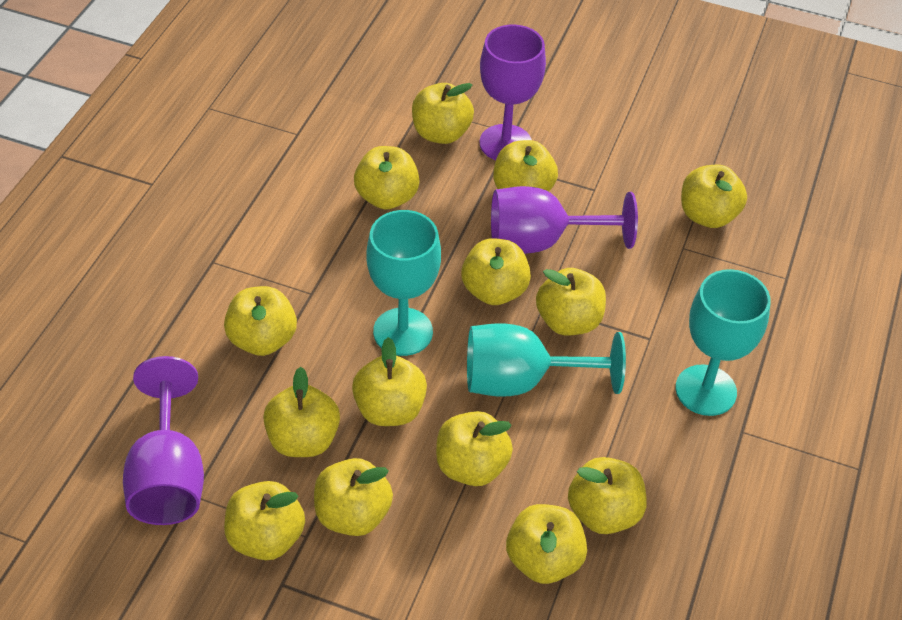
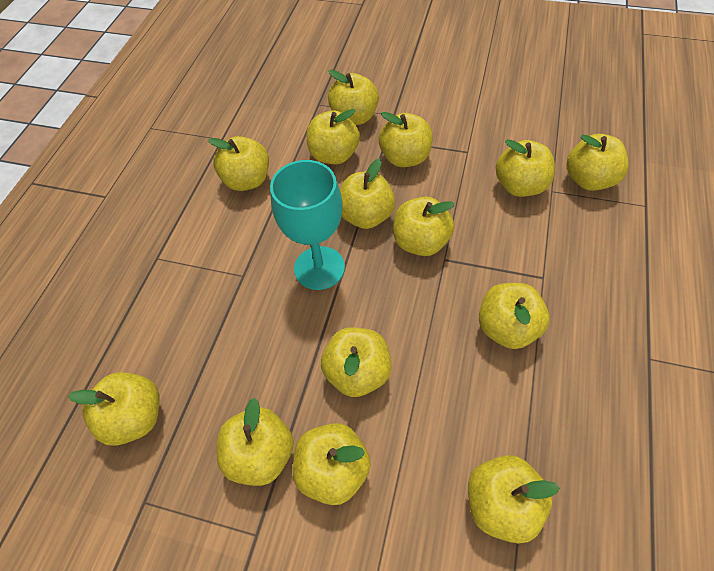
purple goblet: 3 -> 0
turquoise goblet: 3 -> 1

